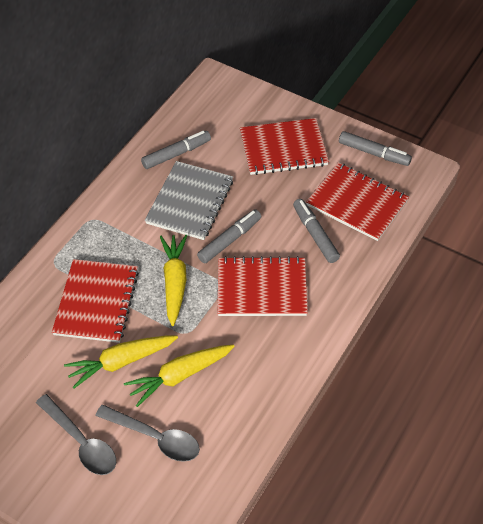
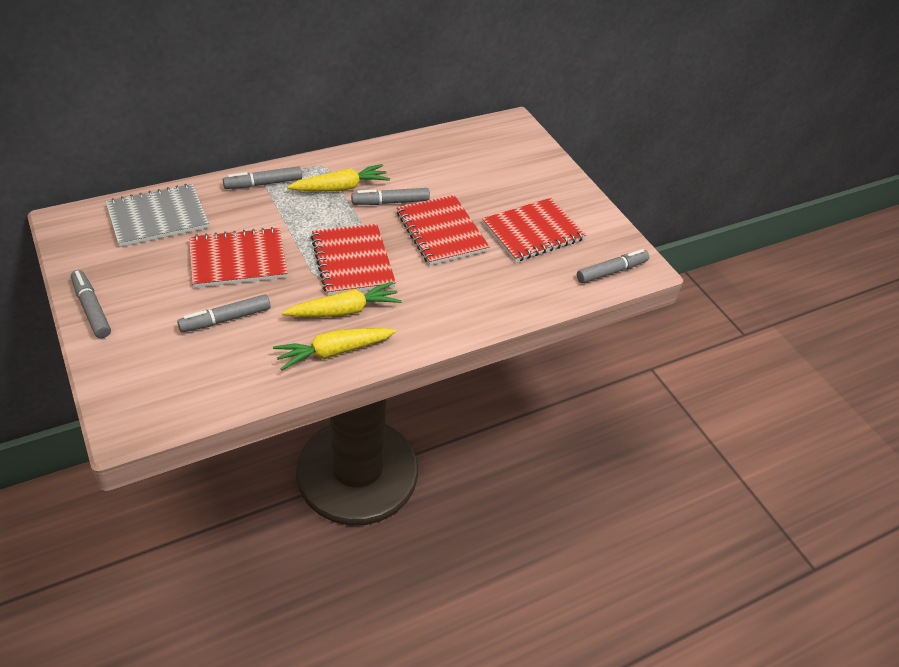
grey marker: 4 -> 5
grey spoon: 2 -> 0

